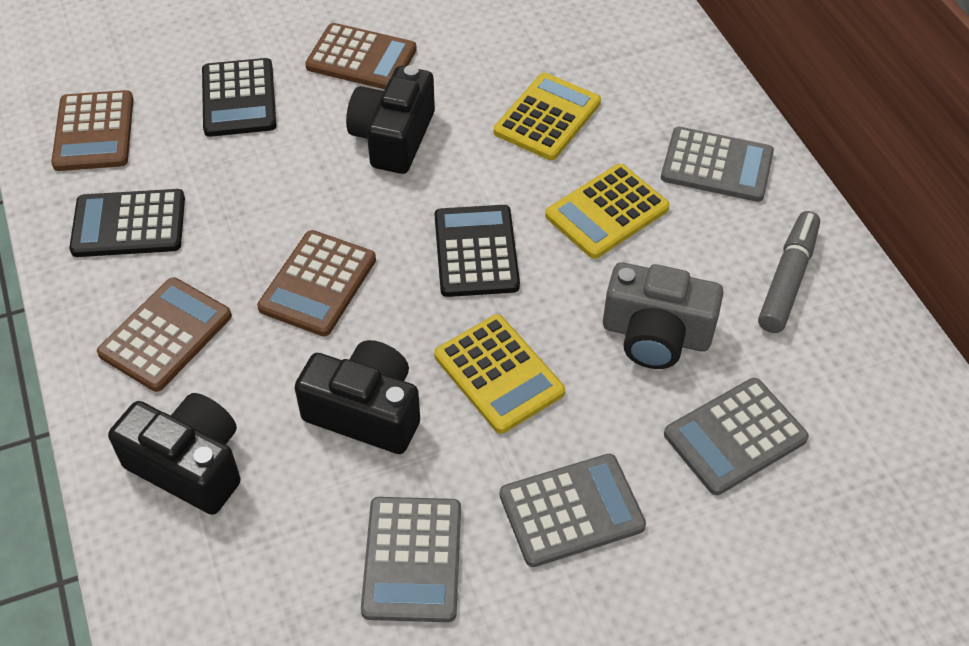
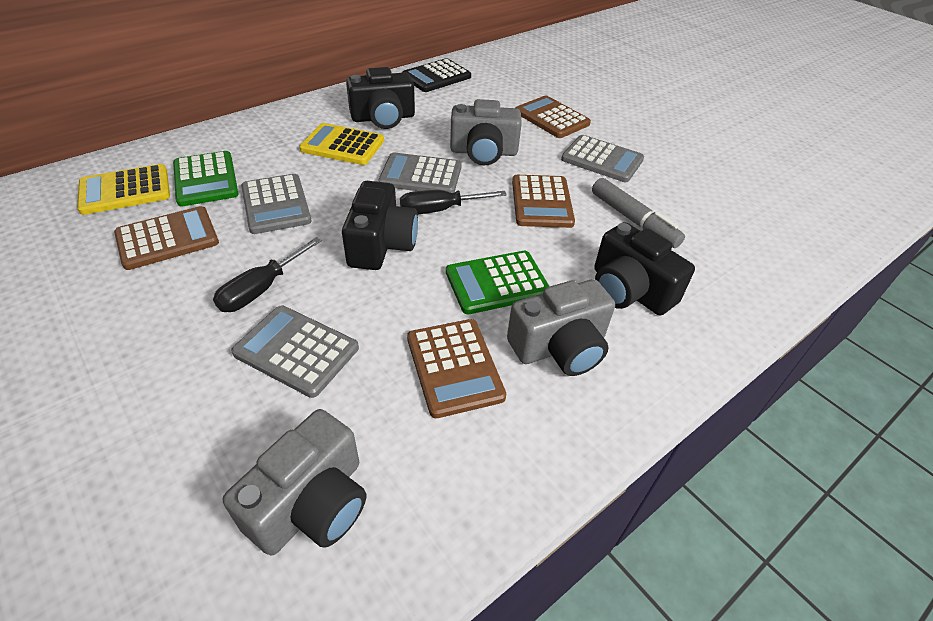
black calculator: 3 -> 1
black screwdriver: 0 -> 2
green calculator: 0 -> 2
grey camera: 1 -> 3
yellow calculator: 3 -> 2

